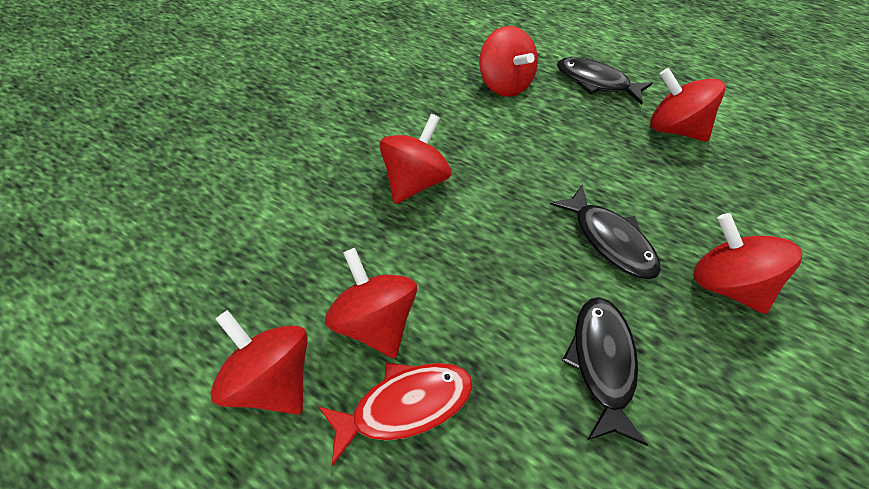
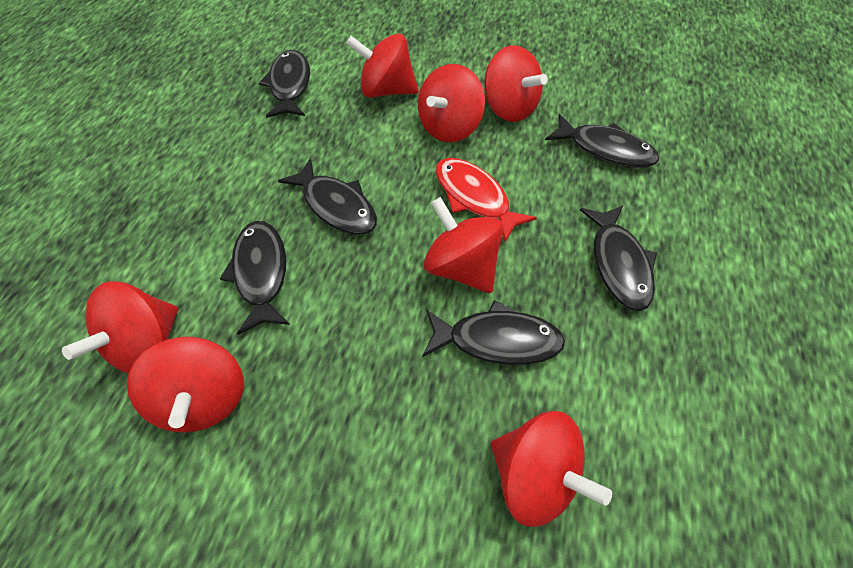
black fish: 3 -> 6
red spinning top: 6 -> 7

